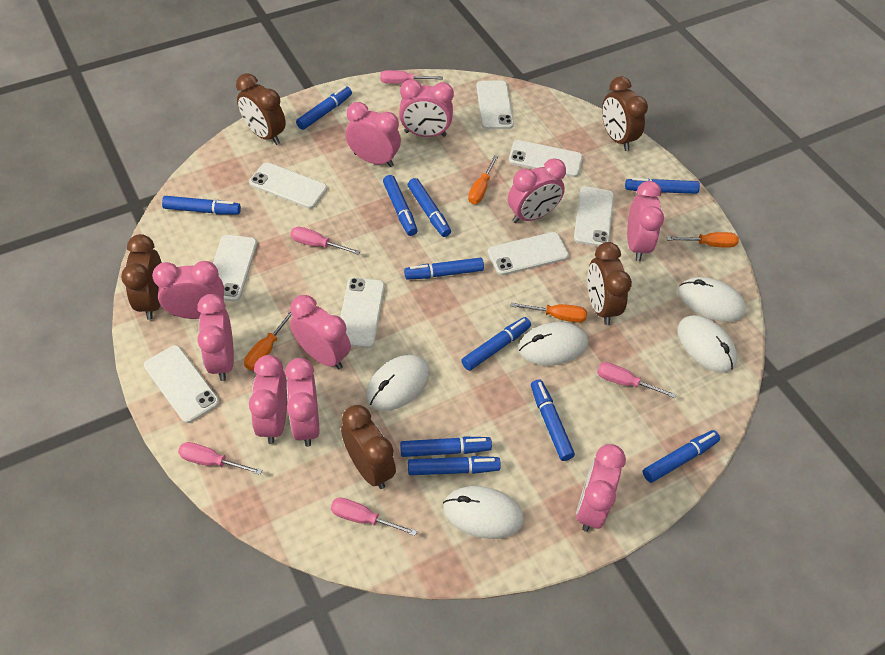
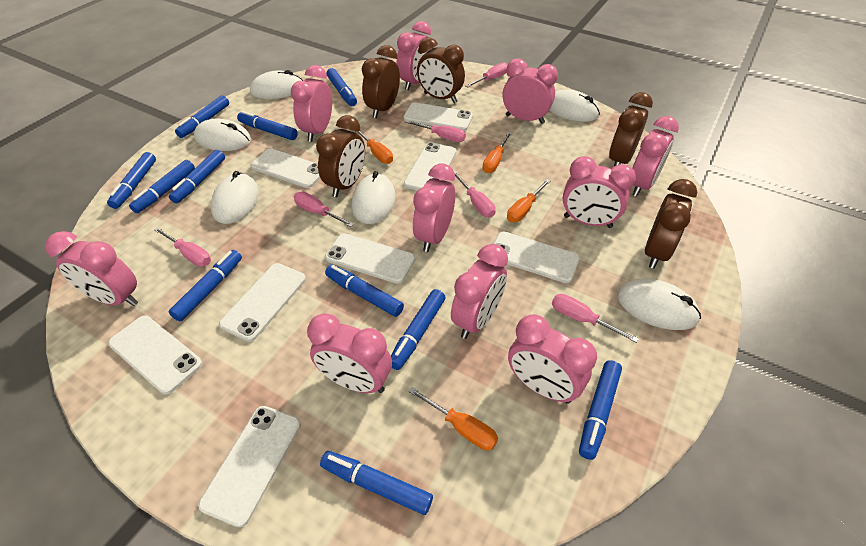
pink screwdriver: 5 -> 6
white mouse: 5 -> 6

